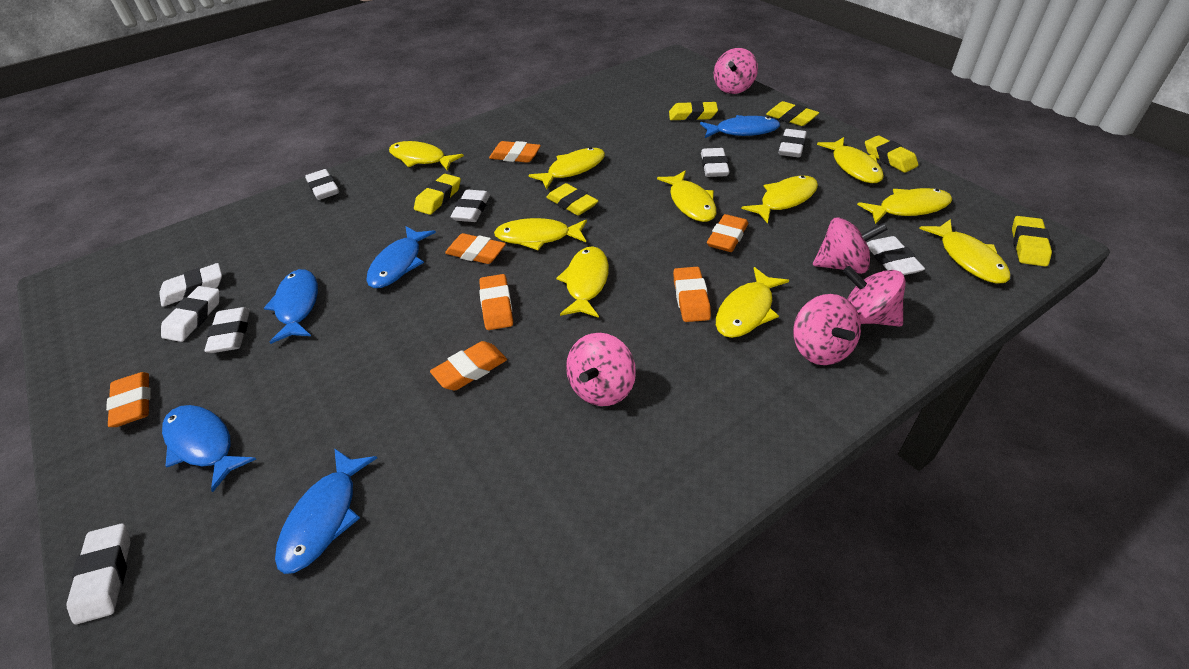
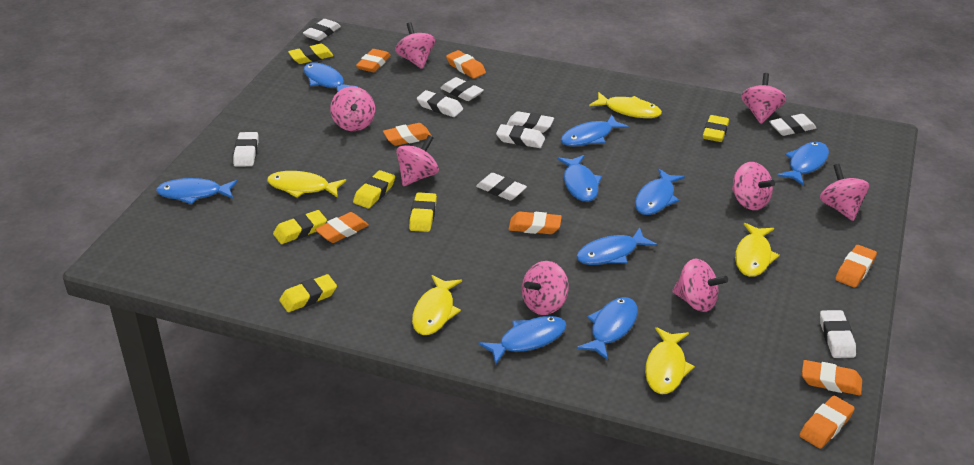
blue fish: 5 -> 9
orange eraser: 7 -> 8
pink spinning top: 5 -> 8
yellow fish: 10 -> 5

